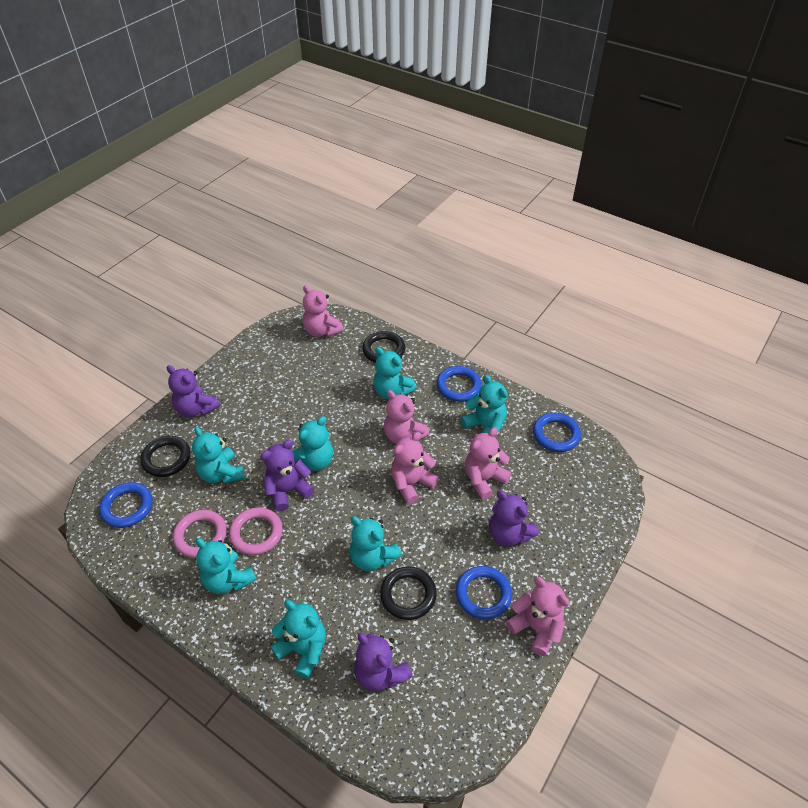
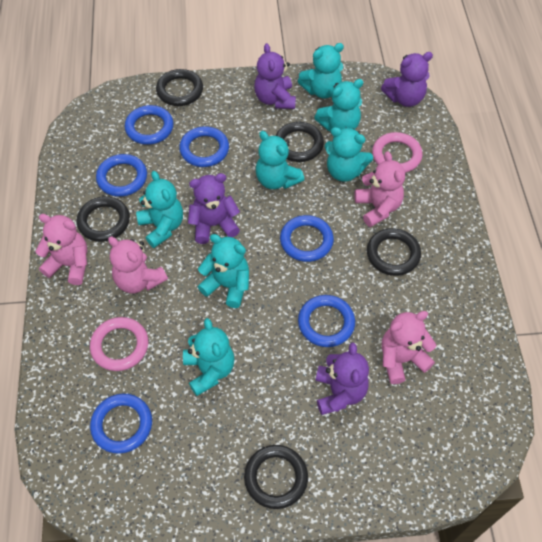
black ring: 3 -> 5
blue ring: 4 -> 6
pink teddy bear: 5 -> 4

